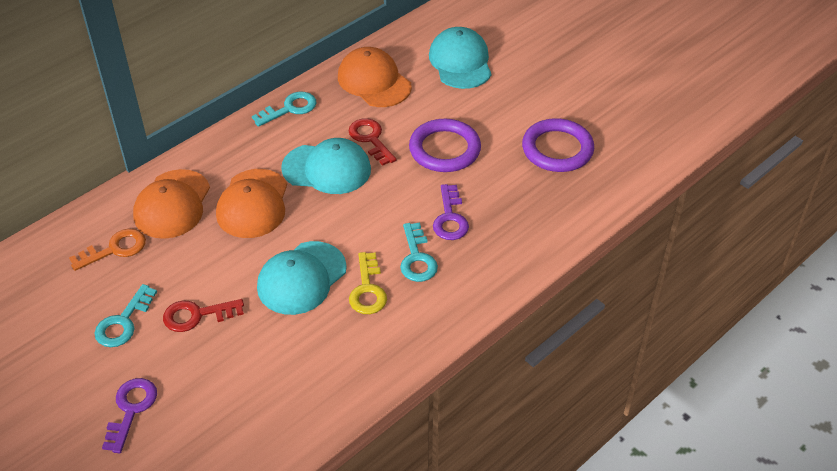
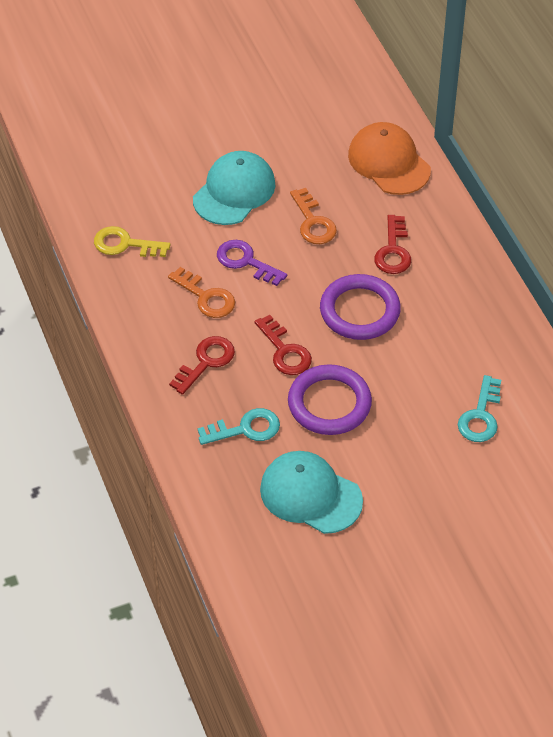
orange cap: 3 -> 1
orange key: 1 -> 2
purple key: 2 -> 1
red key: 2 -> 3
turquoise cap: 3 -> 2
turquoise key: 3 -> 2

